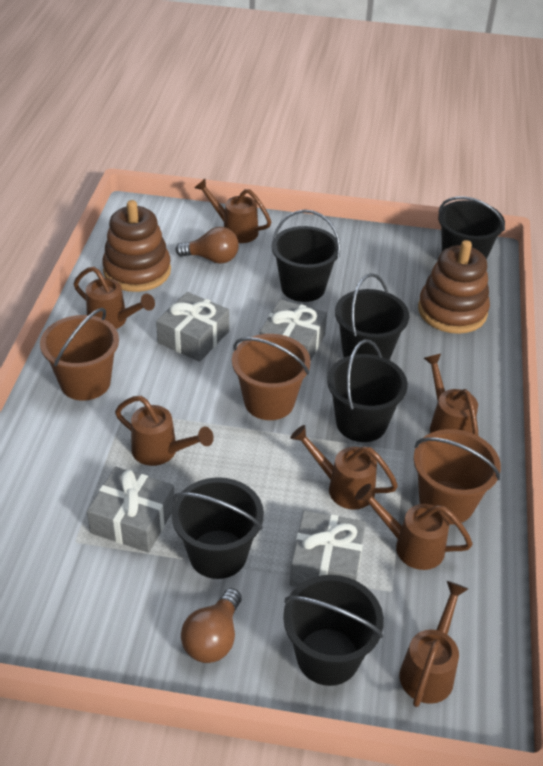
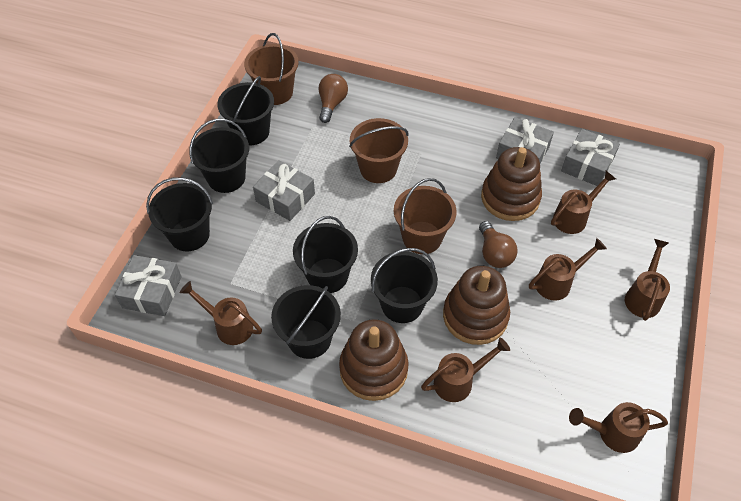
brown stacking toy: 2 -> 3
brown watering can: 7 -> 6

